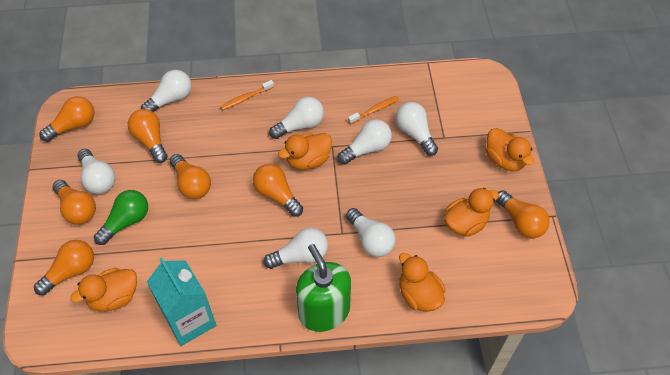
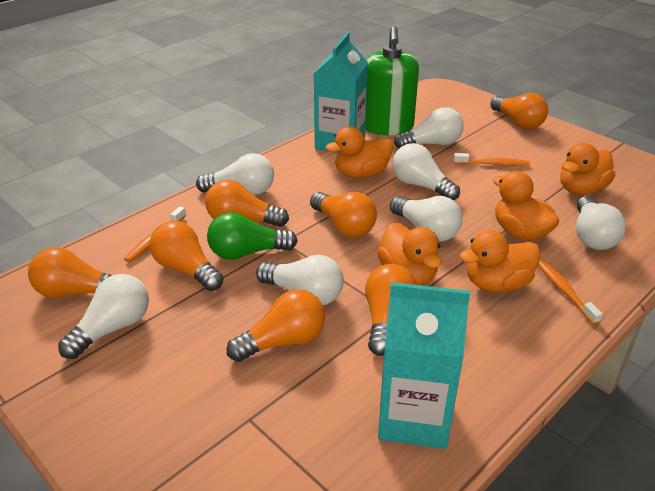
orange toothbrush: 2 -> 3
turquoise carton: 1 -> 2

